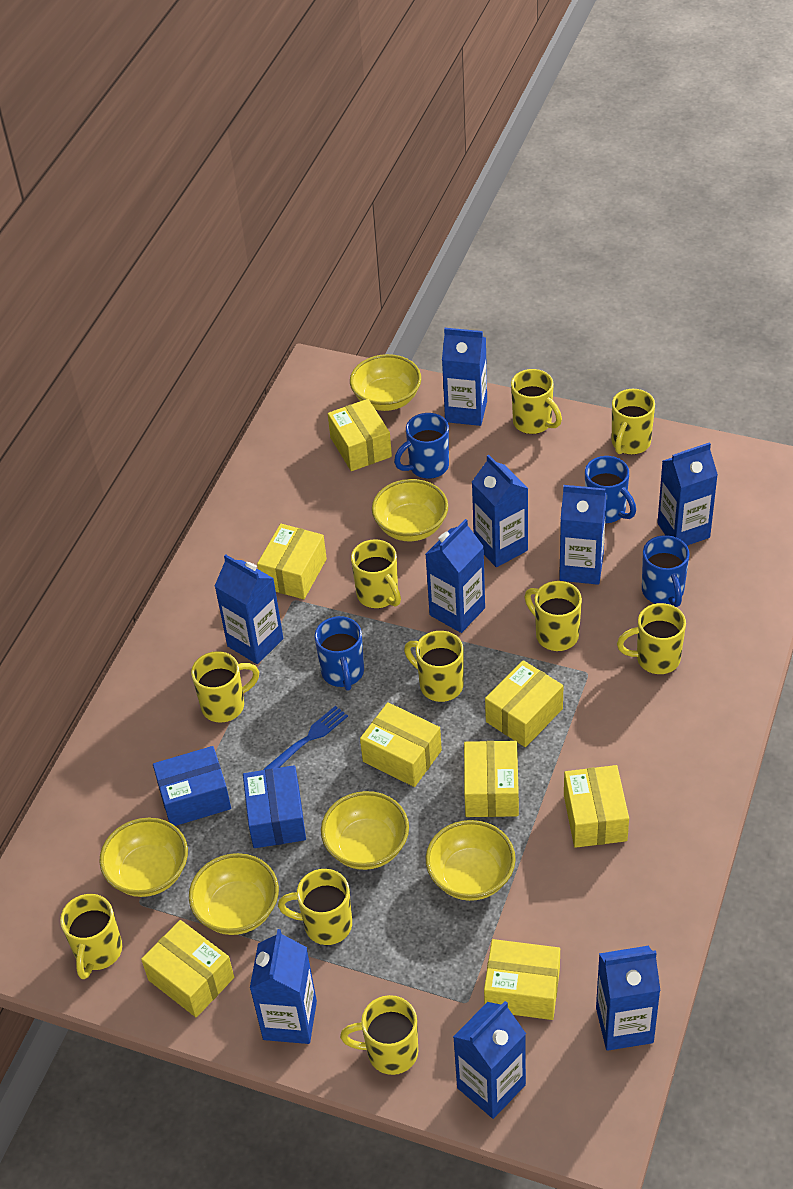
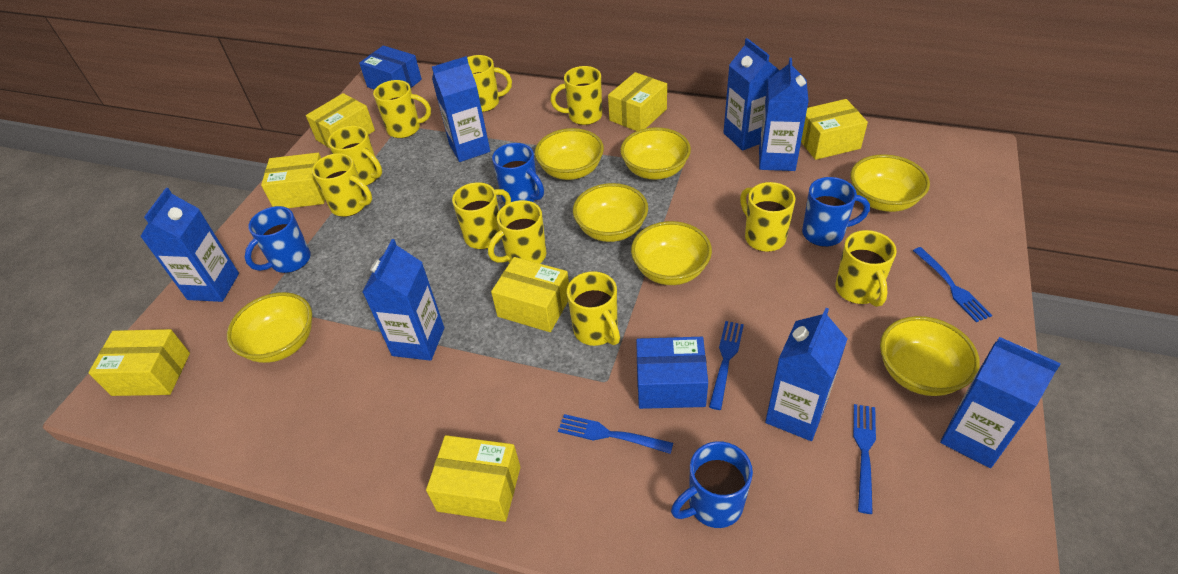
blue carton: 9 -> 7
blue fork: 1 -> 4
yellow bowl: 6 -> 7
yellow box: 8 -> 7

